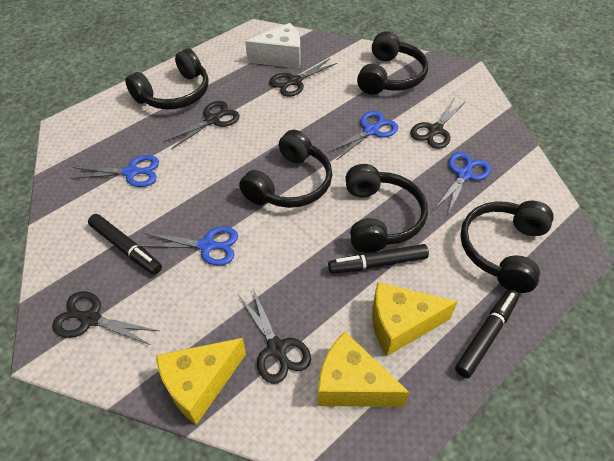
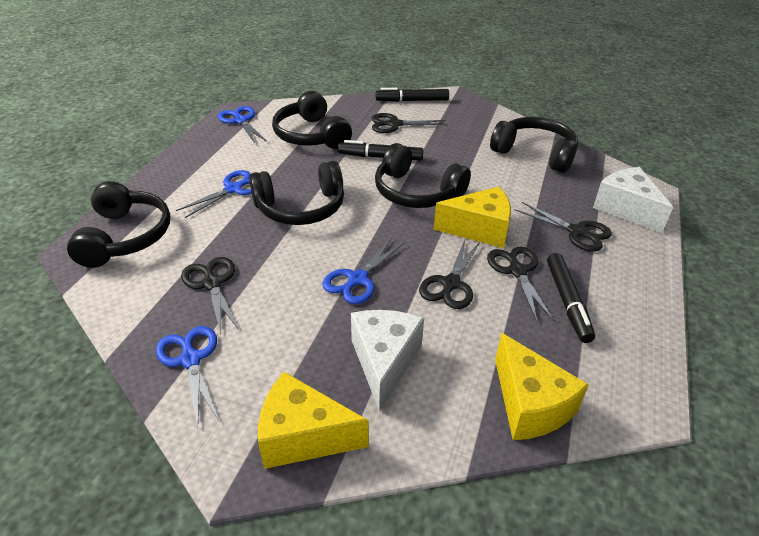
white cheese: 1 -> 2

